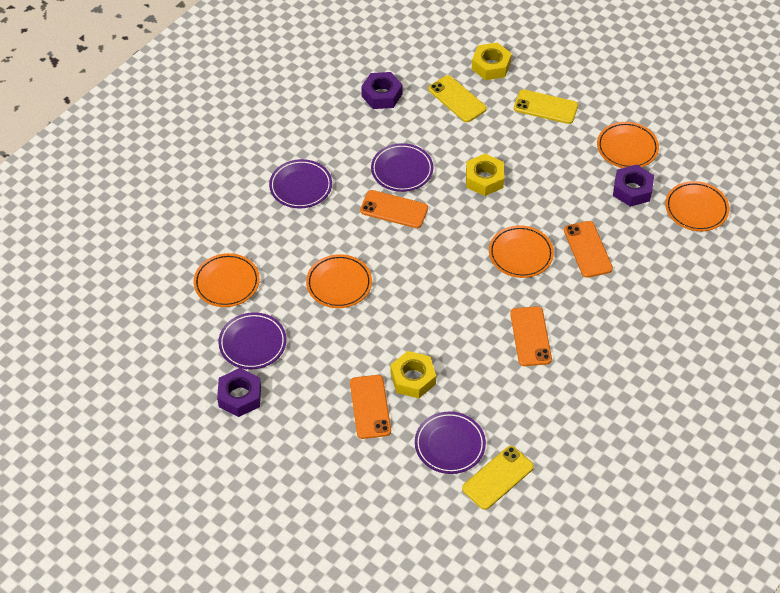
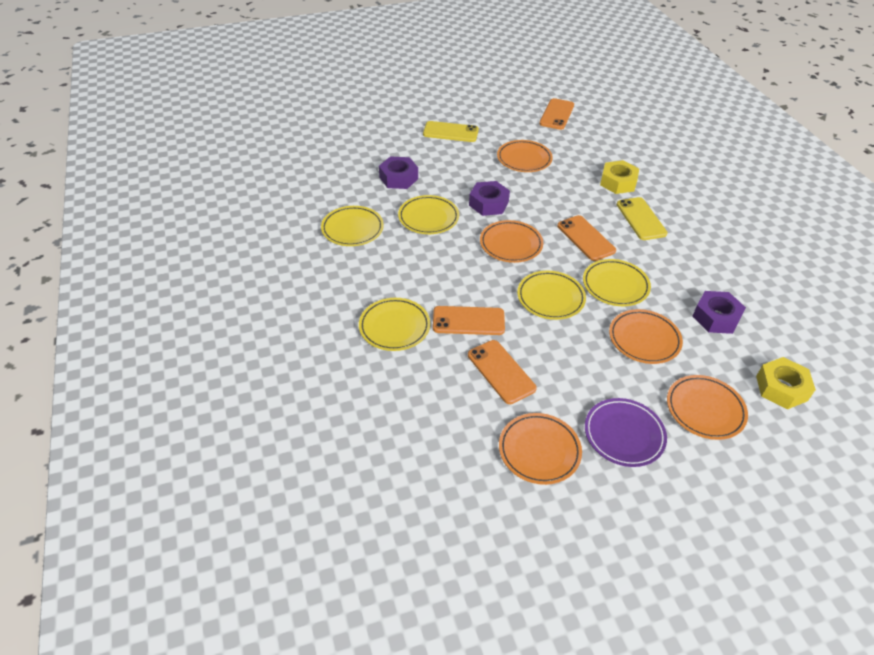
purple plate: 4 -> 1
yellow nut: 3 -> 2
yellow phone: 3 -> 2
yellow plate: 0 -> 5

